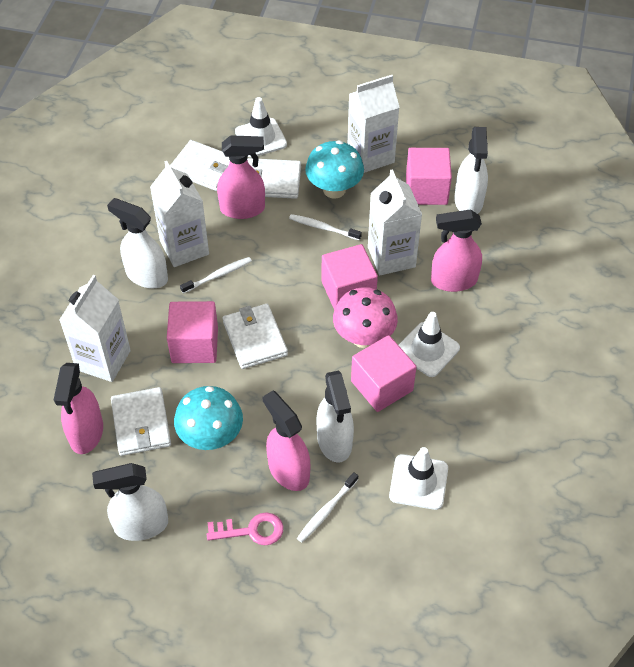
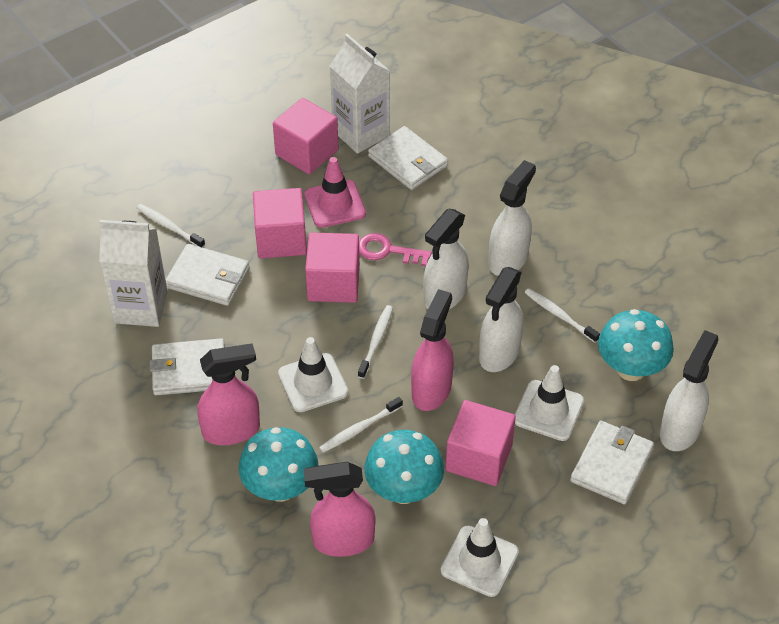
pink mushroom: 1 -> 0
pink spray bottle: 4 -> 3
pink traffic cone: 0 -> 1
turquoise mushroom: 2 -> 3
white carton: 4 -> 2
white toothbrush: 3 -> 4

